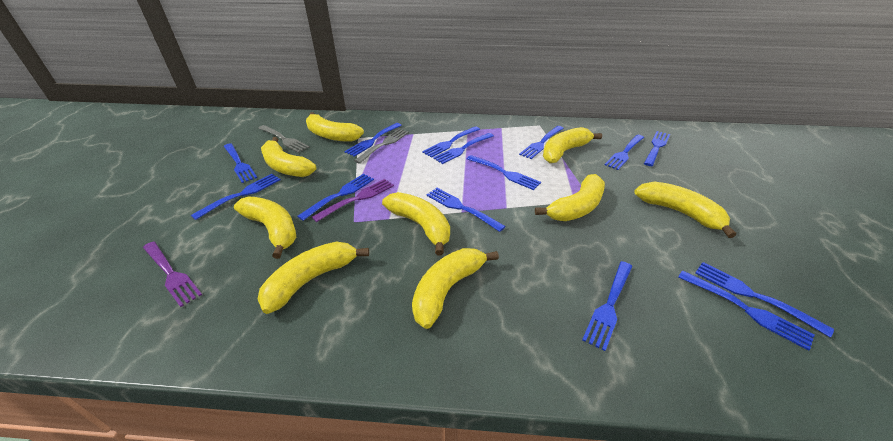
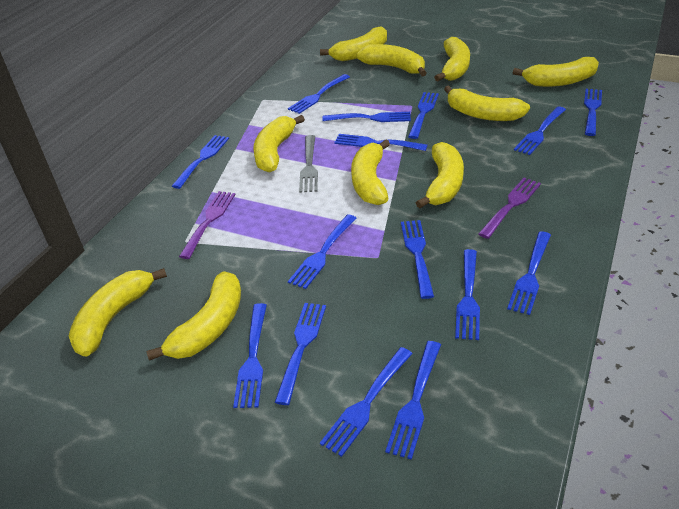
blue fork: 14 -> 15
grey fork: 2 -> 1
yellow banana: 9 -> 10

